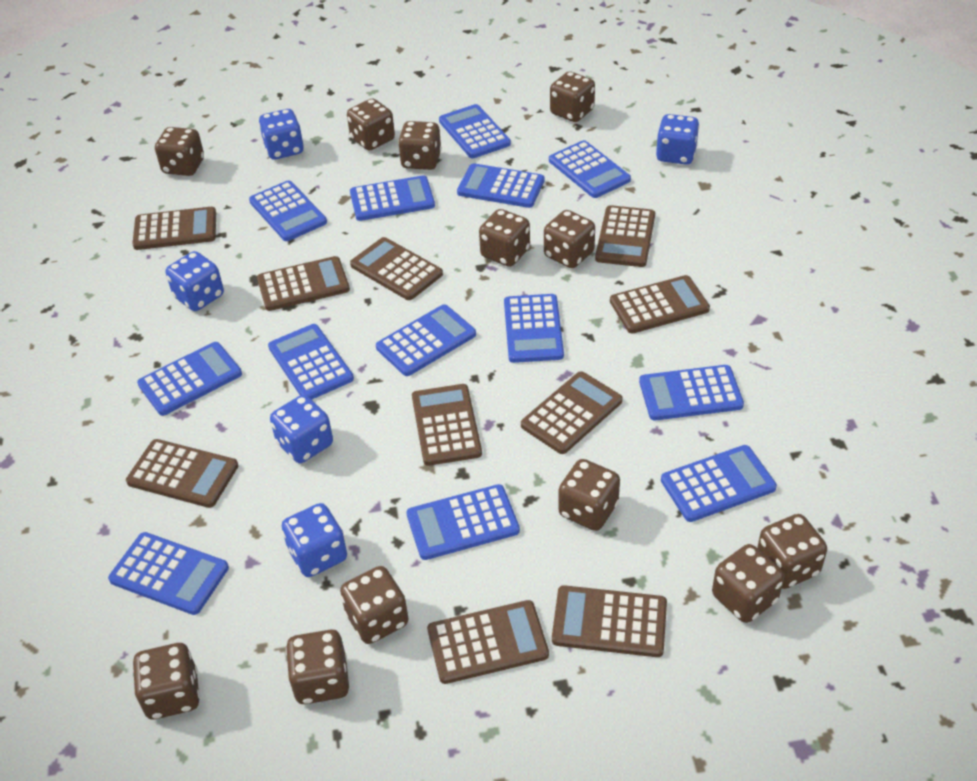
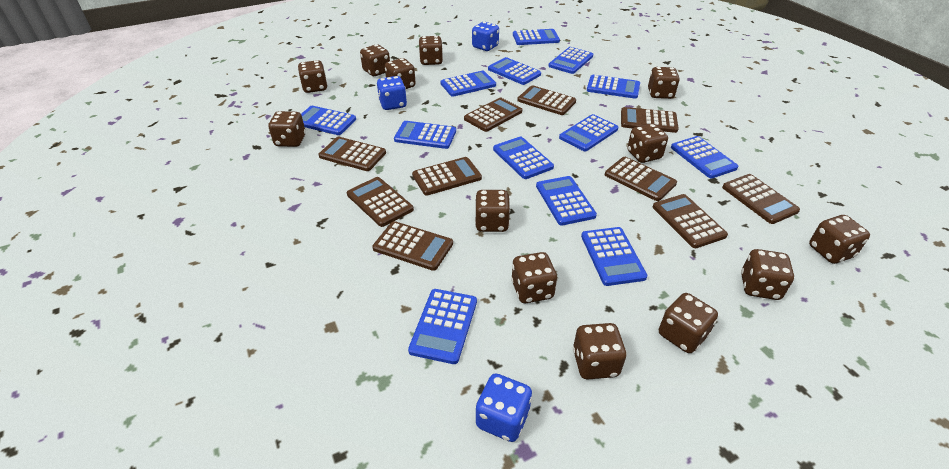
blue dice: 5 -> 3
brown dice: 12 -> 13

